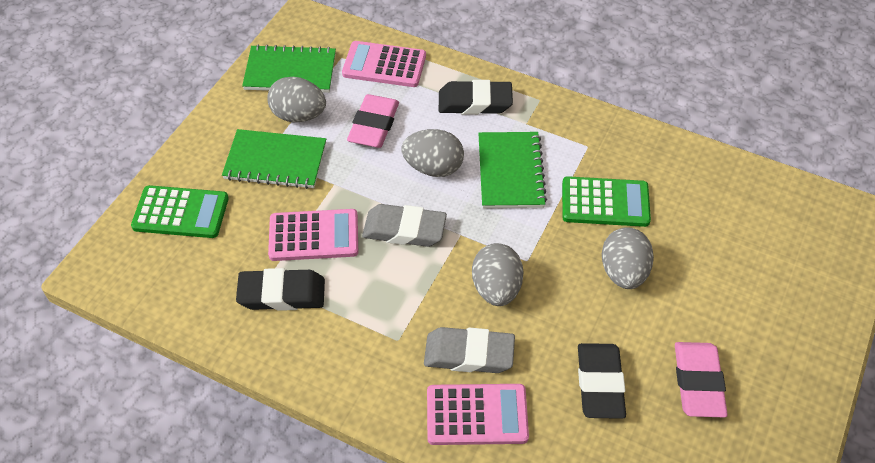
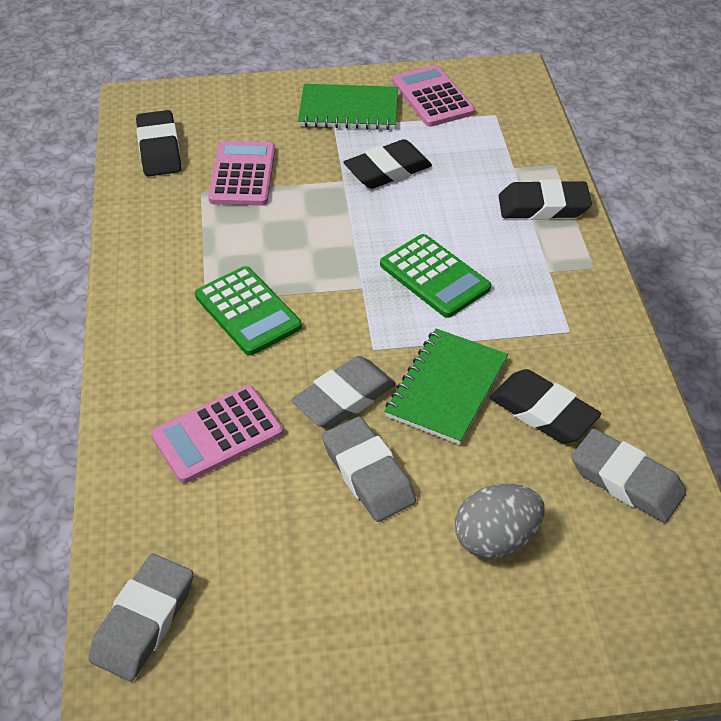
black eraser: 3 -> 4
green notebook: 3 -> 2
grey egg: 4 -> 1
grey eraser: 2 -> 4
pink eraser: 2 -> 0

